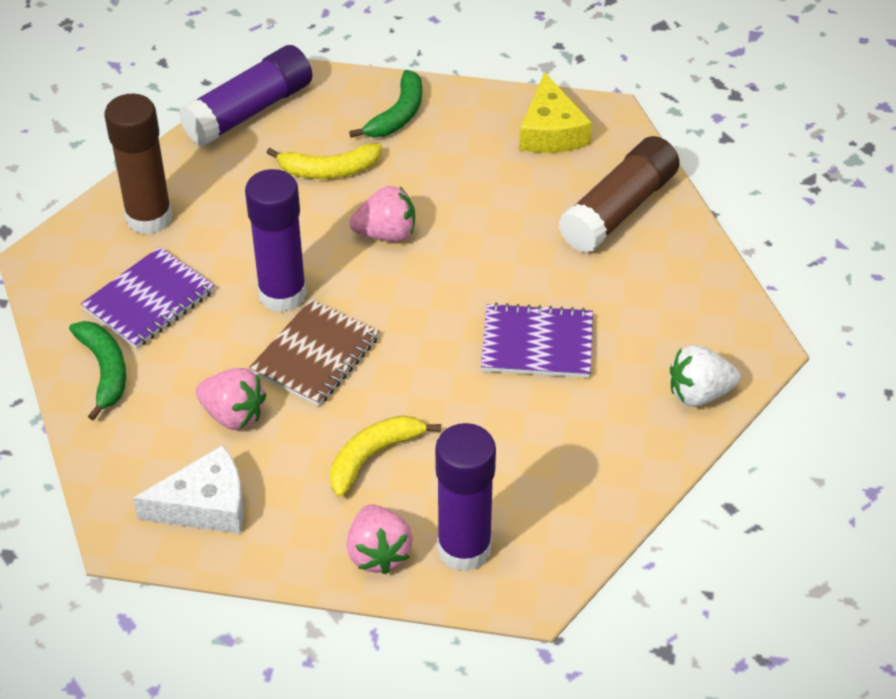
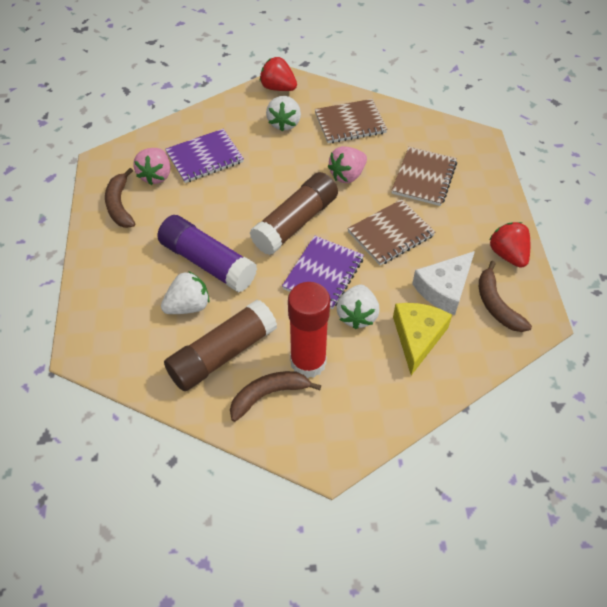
brown banana: 0 -> 3
brown notebook: 1 -> 3
green banana: 2 -> 0
pink strawberry: 3 -> 2
purple glue stick: 3 -> 1
red glue stick: 0 -> 1
red strawberry: 0 -> 2
white strawberry: 1 -> 3
yellow banana: 2 -> 0

